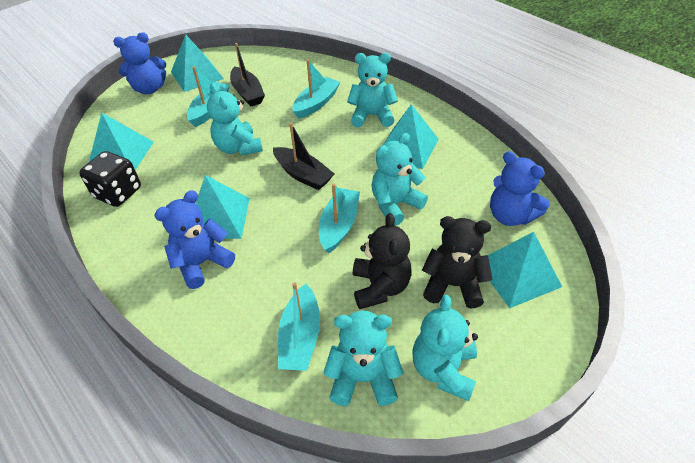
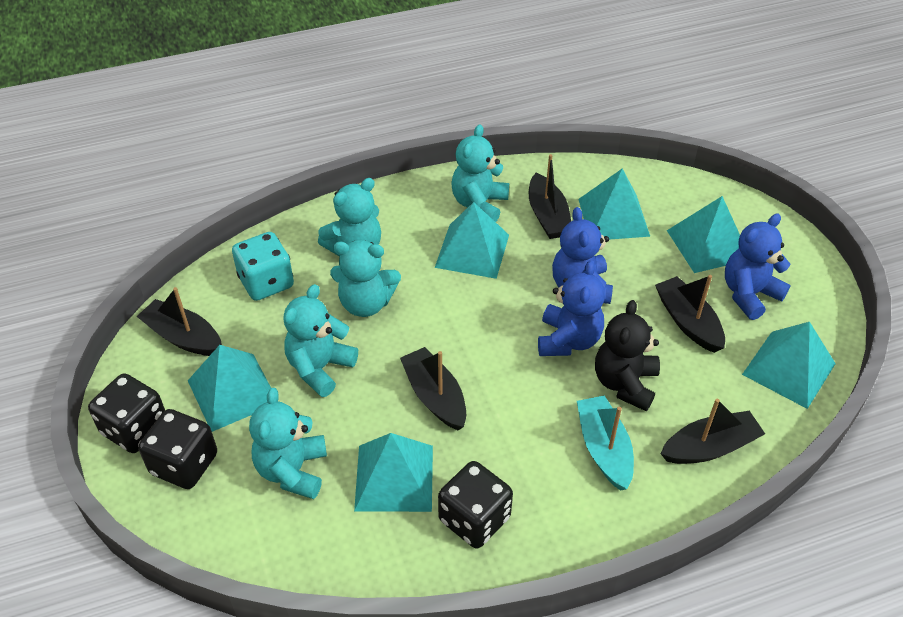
black boat: 2 -> 5
black dice: 1 -> 3
black teddy bear: 2 -> 1
turquoise boat: 4 -> 1
turquoise dice: 0 -> 1
turquoise pyramid: 5 -> 6

